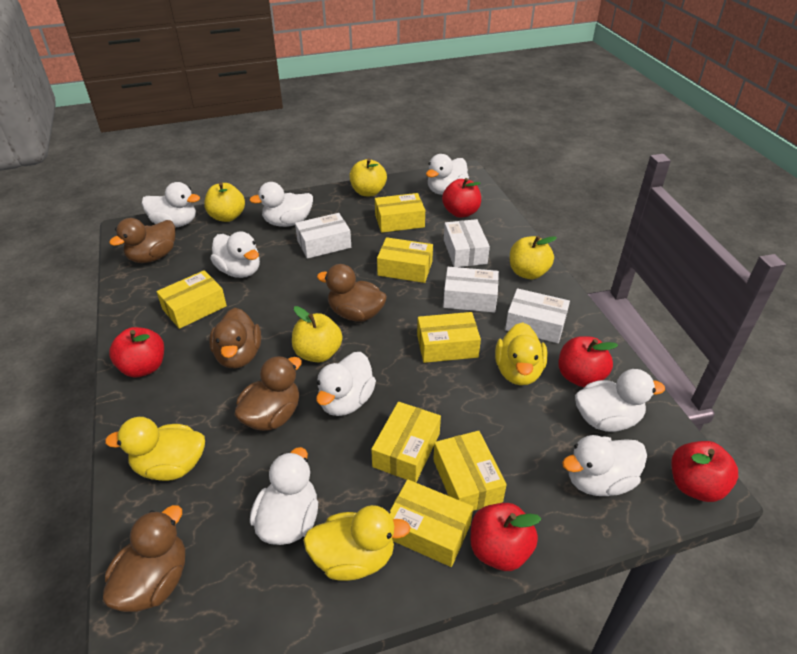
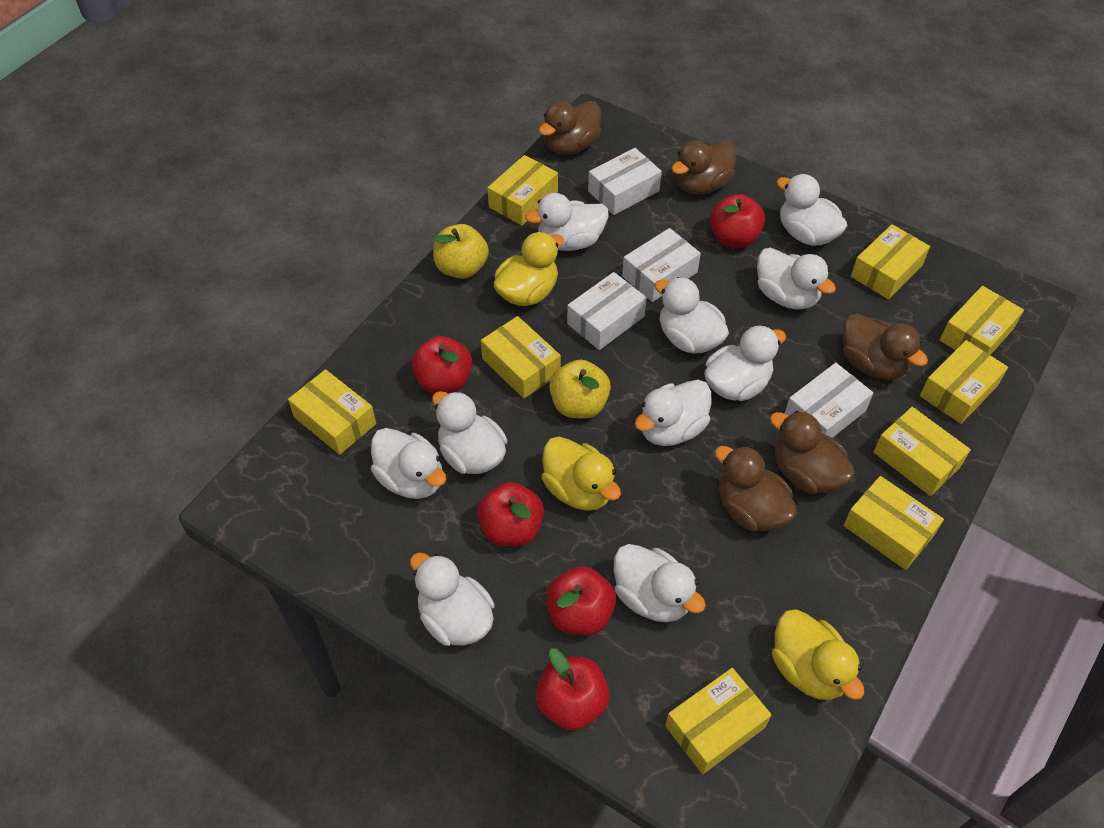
white duck: 8 -> 10
yellow apple: 4 -> 2
yellow box: 7 -> 9

